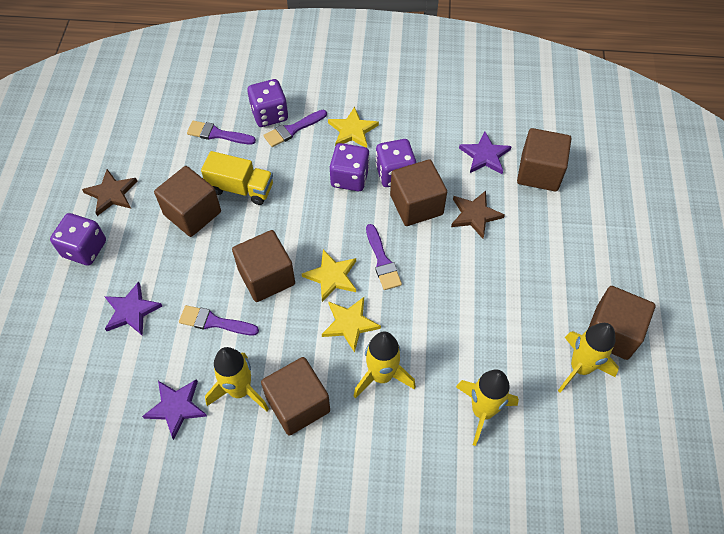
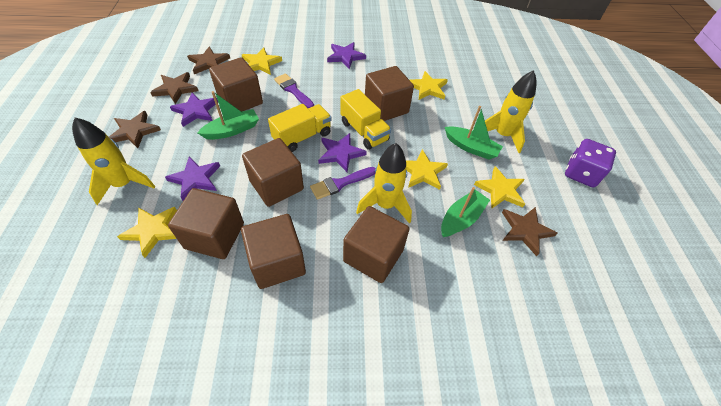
brown star: 2 -> 4
green boat: 0 -> 3
purple brush: 4 -> 2
purple dice: 4 -> 1
purple star: 3 -> 4
yellow rocket: 4 -> 3
yellow star: 3 -> 5
yellow truck: 1 -> 2

